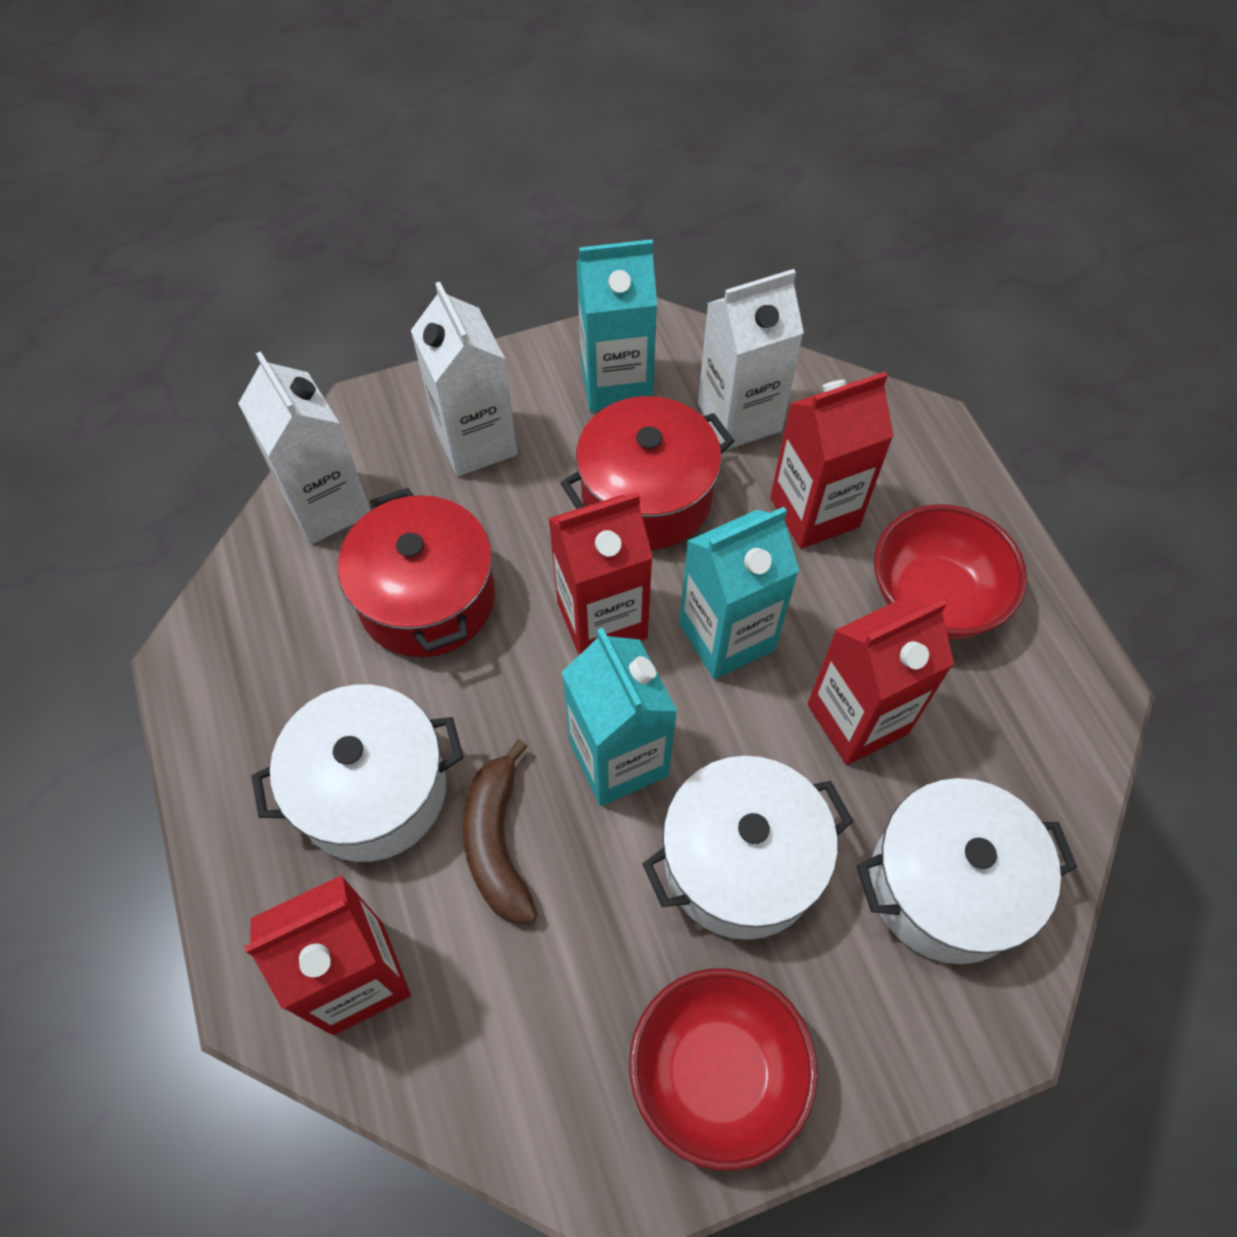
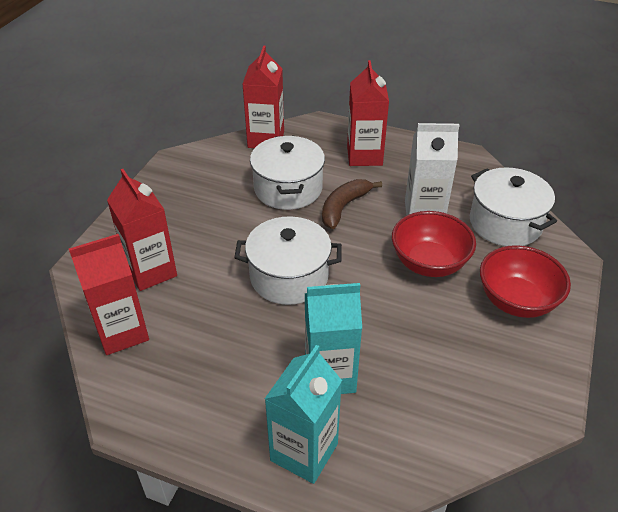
red pot: 2 -> 0
turquoise carton: 3 -> 2
white carton: 3 -> 1

